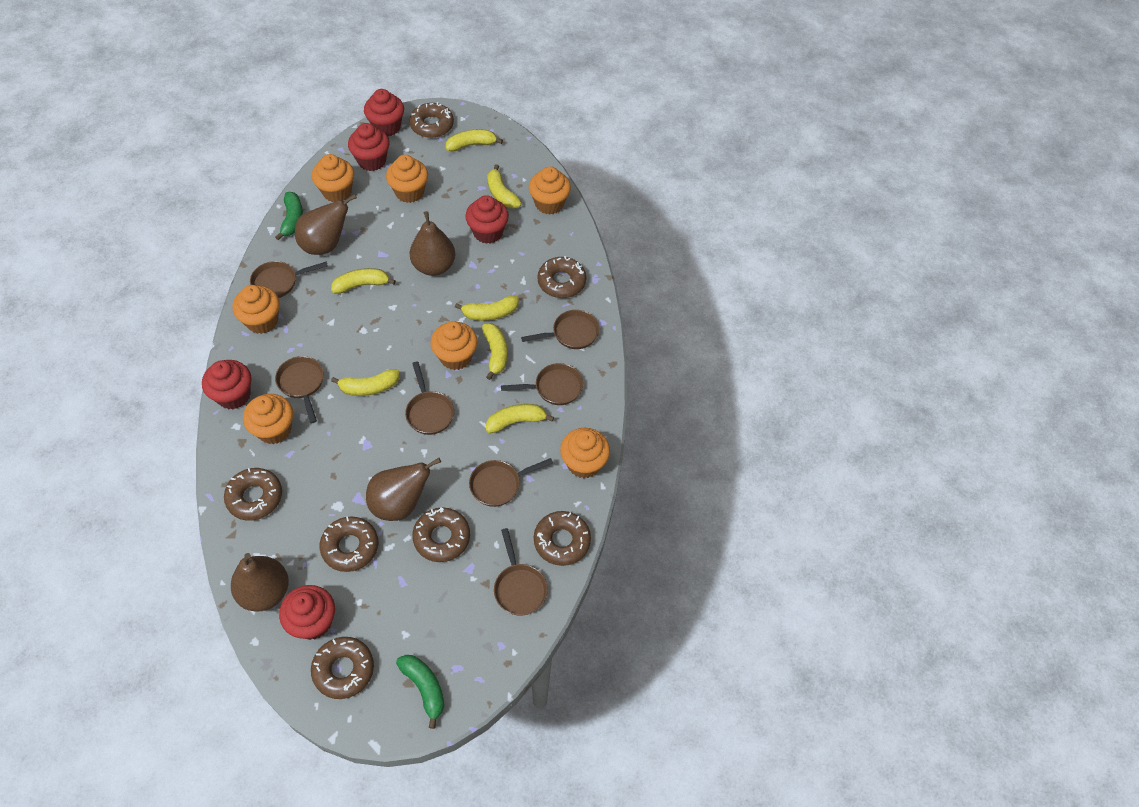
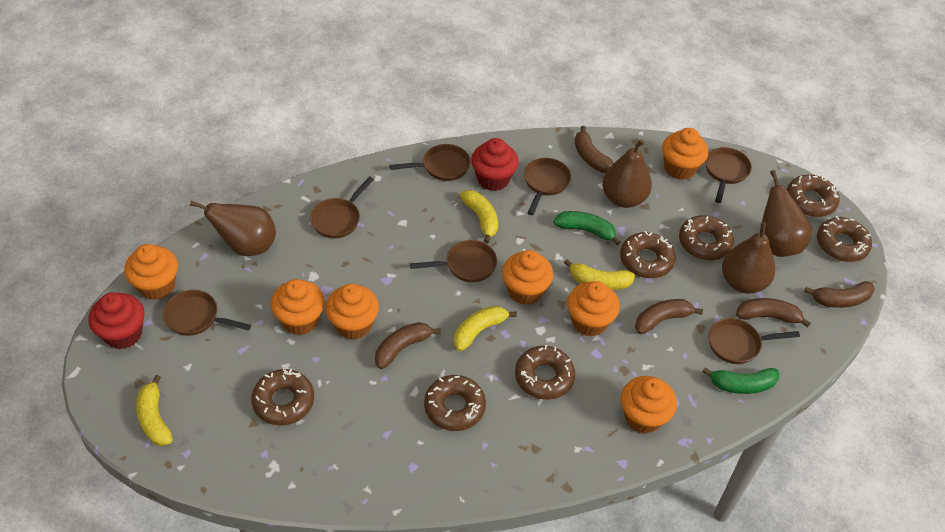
brown banana: 0 -> 5
red cupcake: 5 -> 2
yellow banana: 7 -> 4

